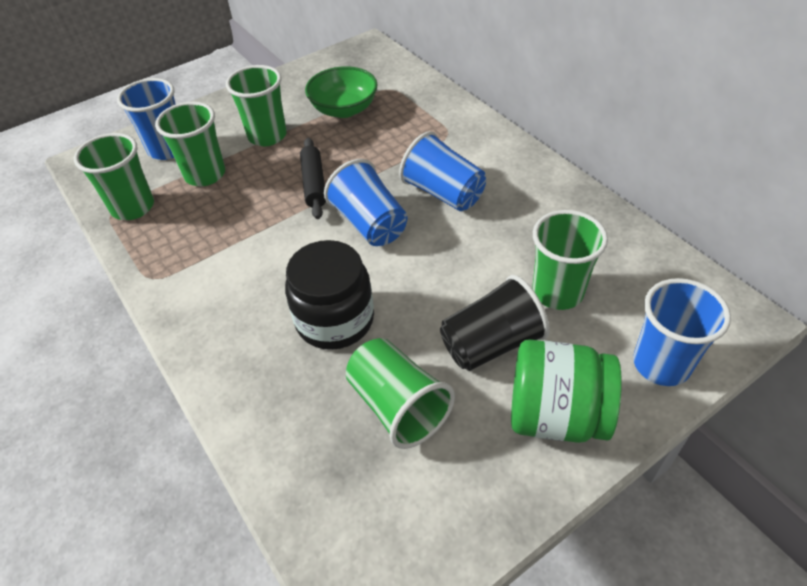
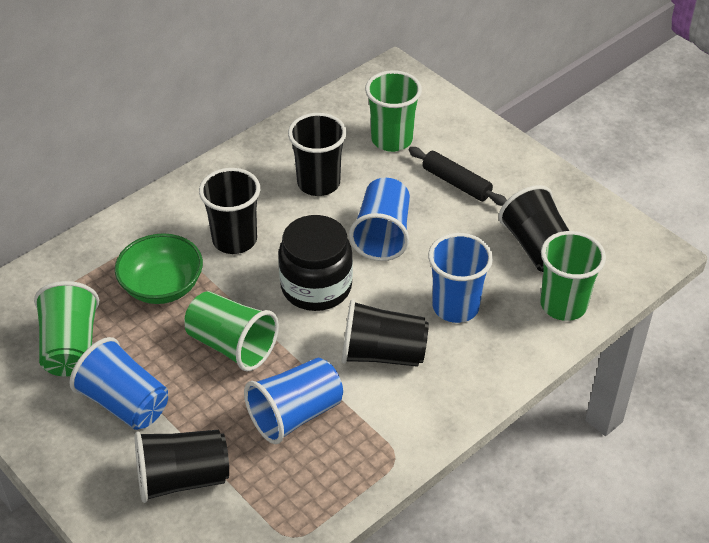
black cup: 1 -> 5
green cup: 5 -> 4
green jar: 1 -> 0

